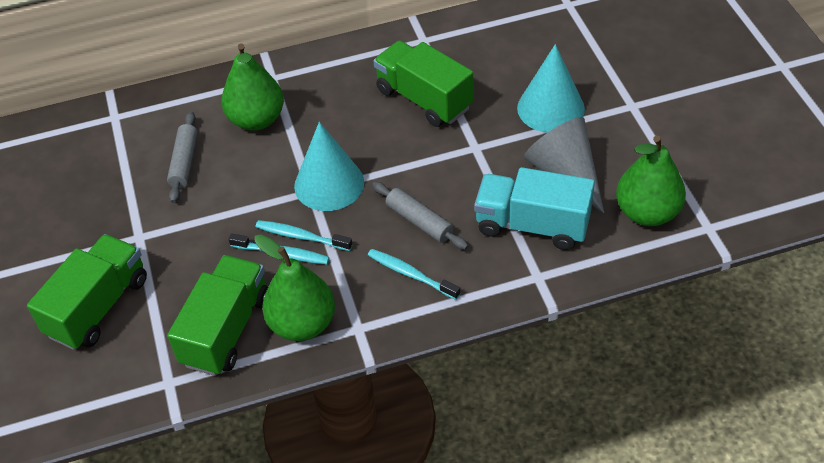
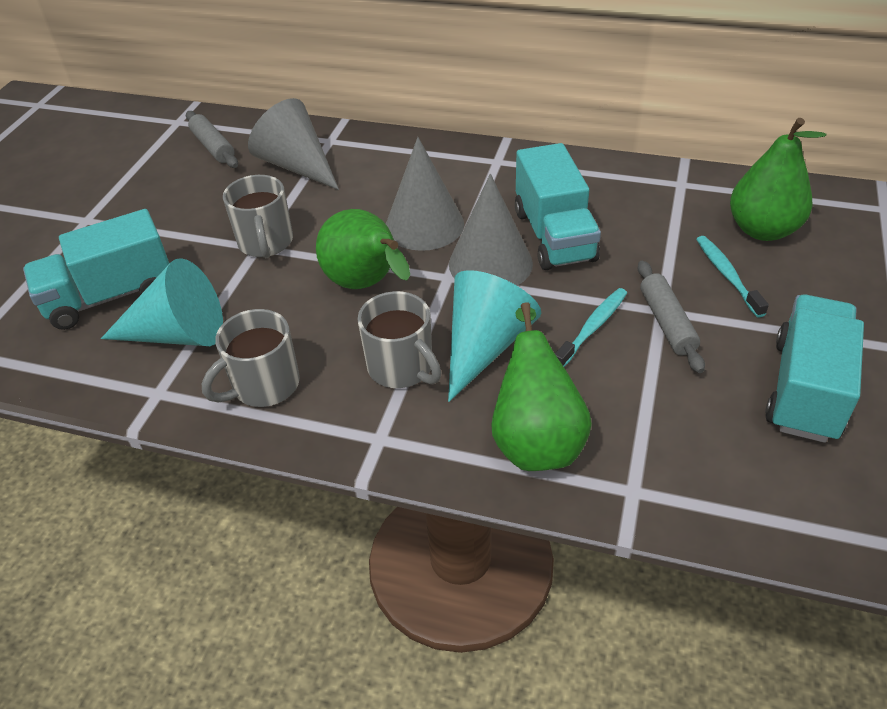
green truck: 3 -> 0
grey cone: 1 -> 3
grey mug: 0 -> 3
turquoise toothbrush: 3 -> 2
turquoise truck: 1 -> 3

